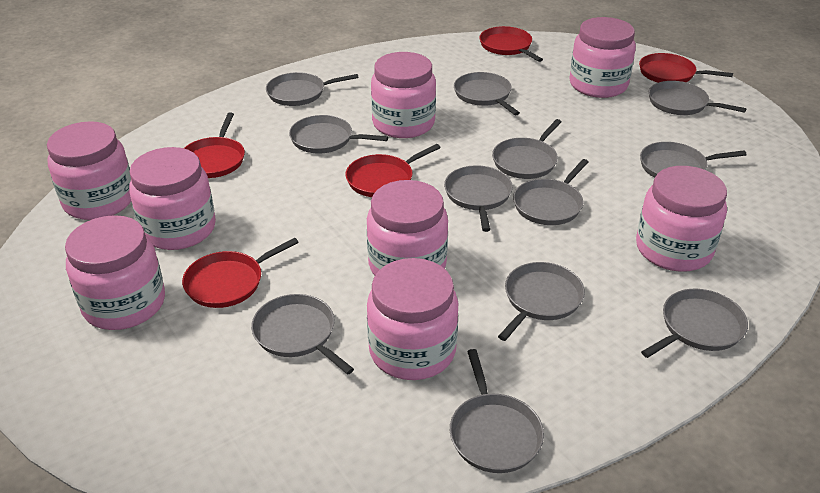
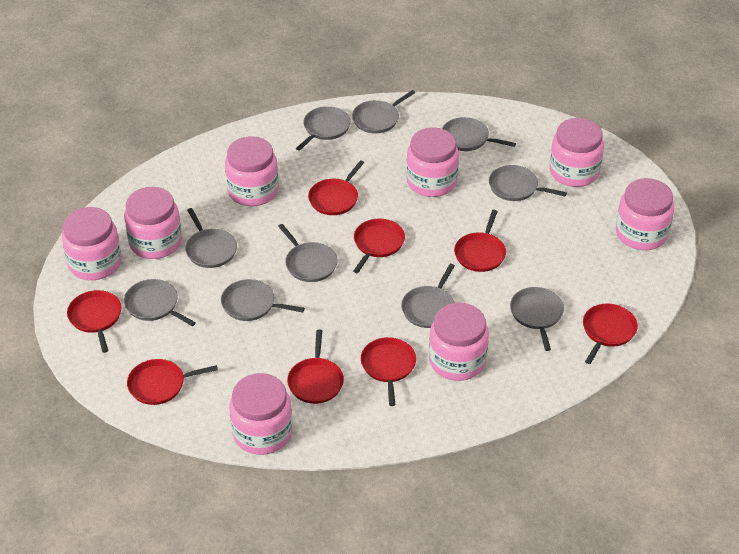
grey pan: 12 -> 10
red pan: 5 -> 8

